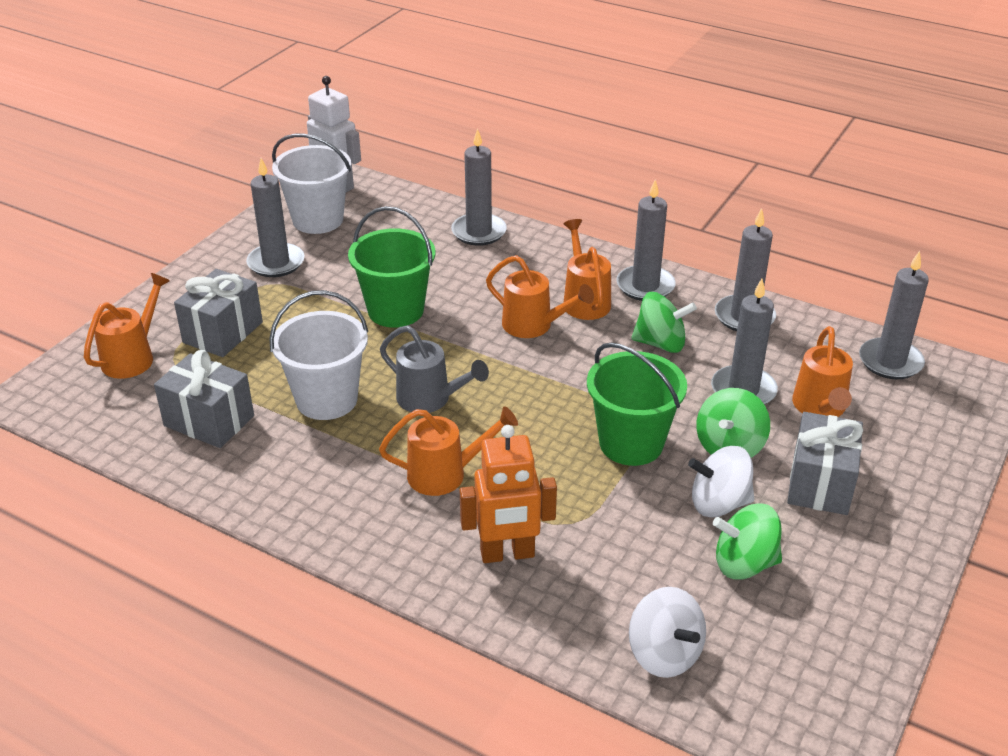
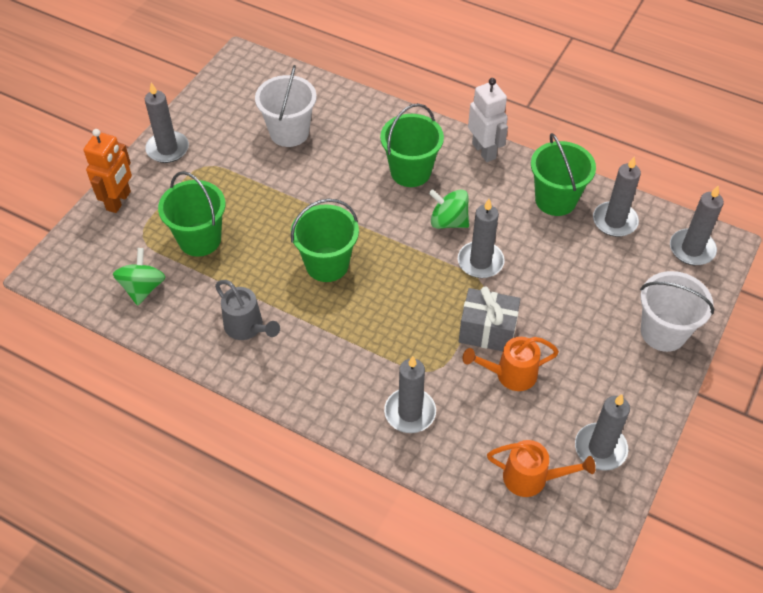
green bucket: 2 -> 4
green spinning top: 3 -> 2
grey gift: 3 -> 1
orange watering can: 5 -> 2
white spinning top: 2 -> 0

